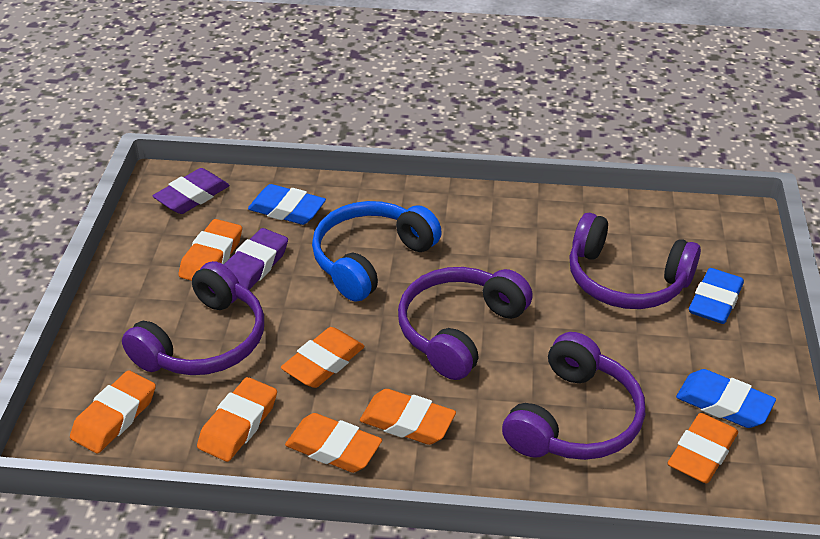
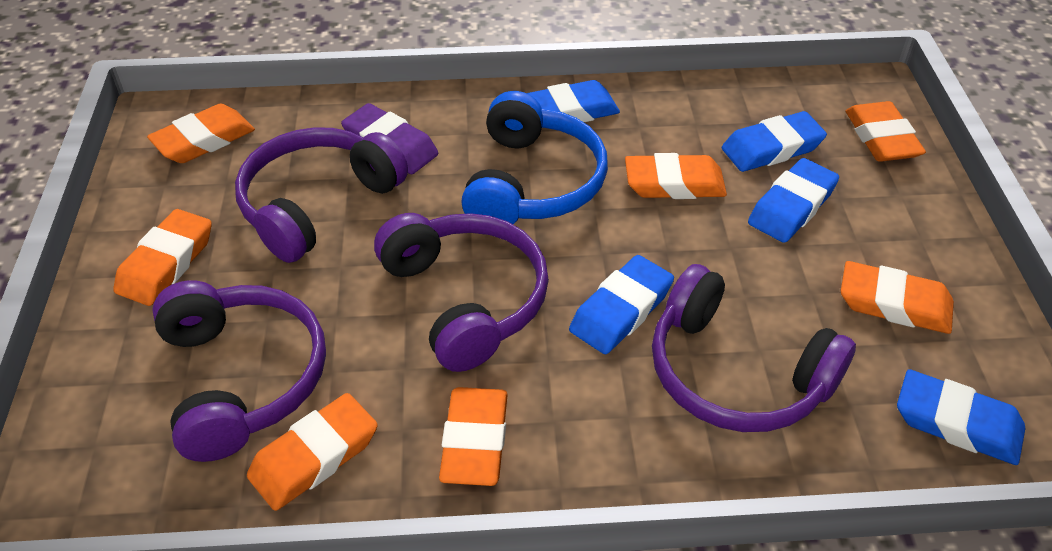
blue eraser: 3 -> 5
purple eraser: 2 -> 1

